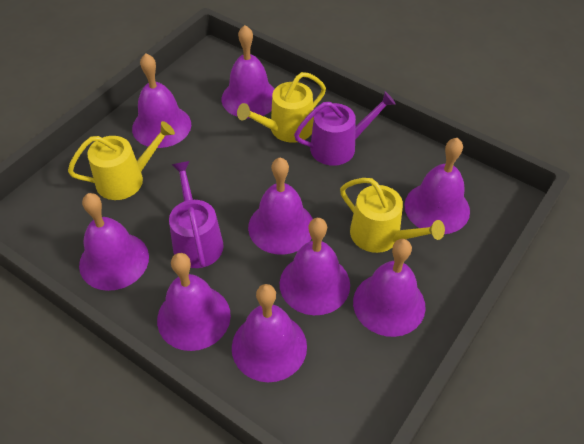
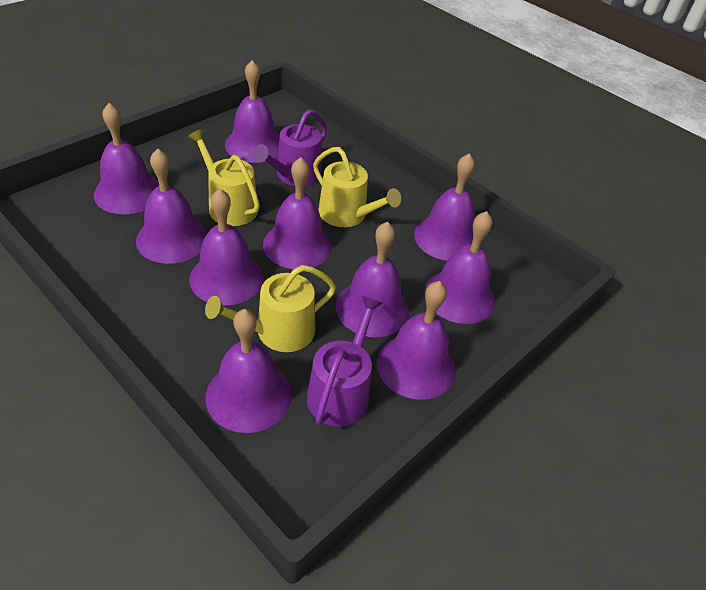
purple bell: 9 -> 10

